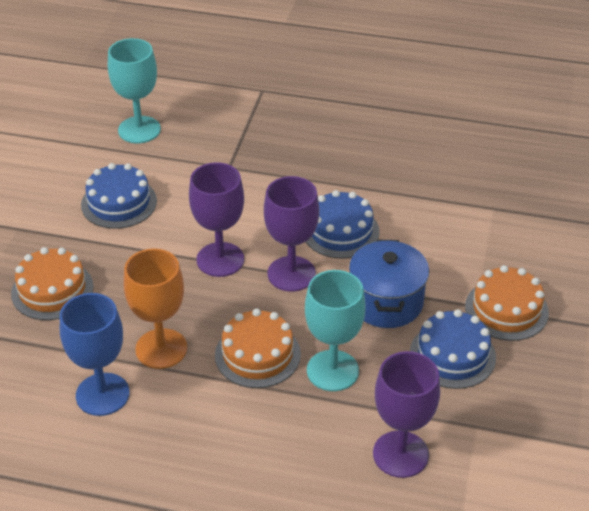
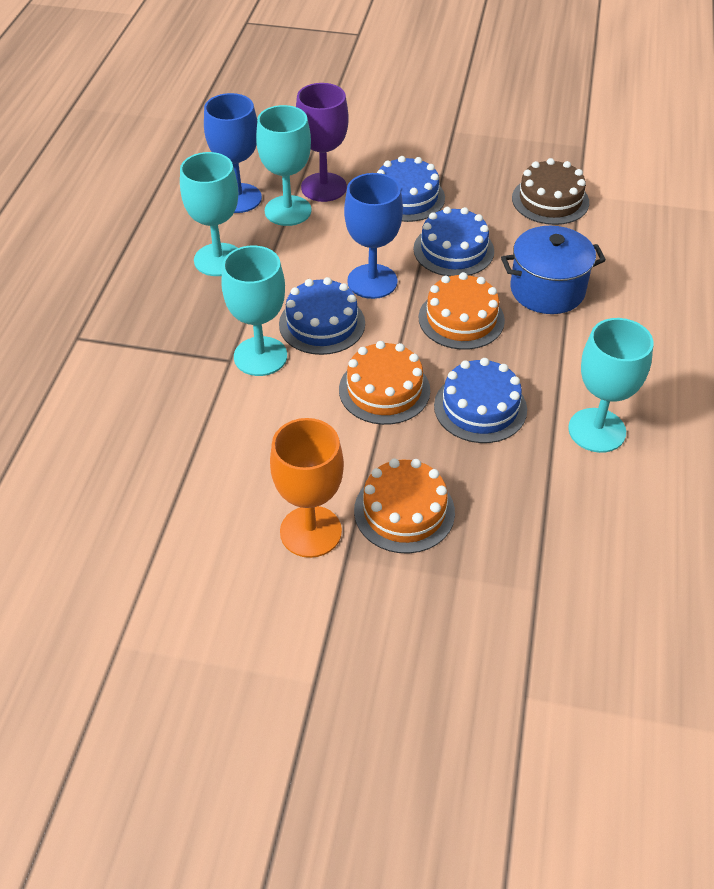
blue cake: 3 -> 4
blue goblet: 1 -> 2
brown cake: 0 -> 1
purple goblet: 3 -> 1
turquoise goblet: 2 -> 4

